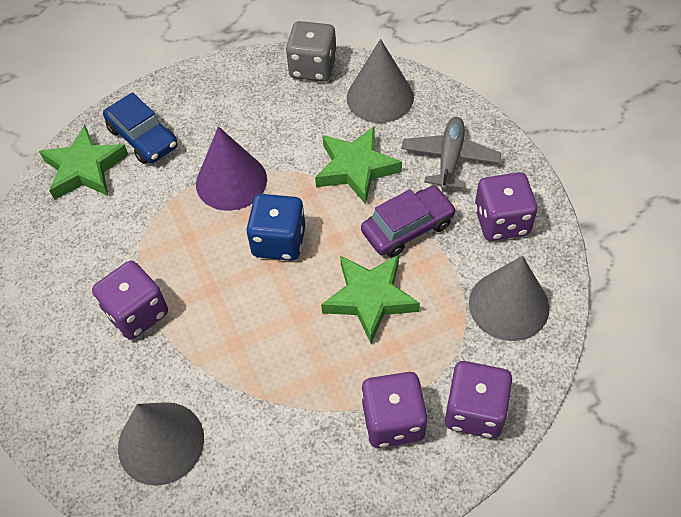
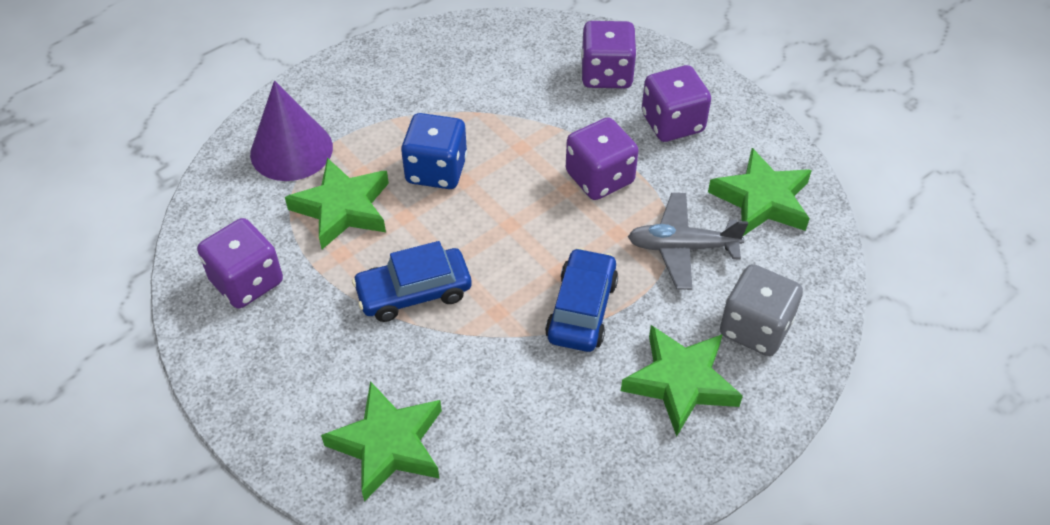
blue car: 1 -> 2
green star: 3 -> 4
grey cone: 3 -> 0
purple car: 1 -> 0

